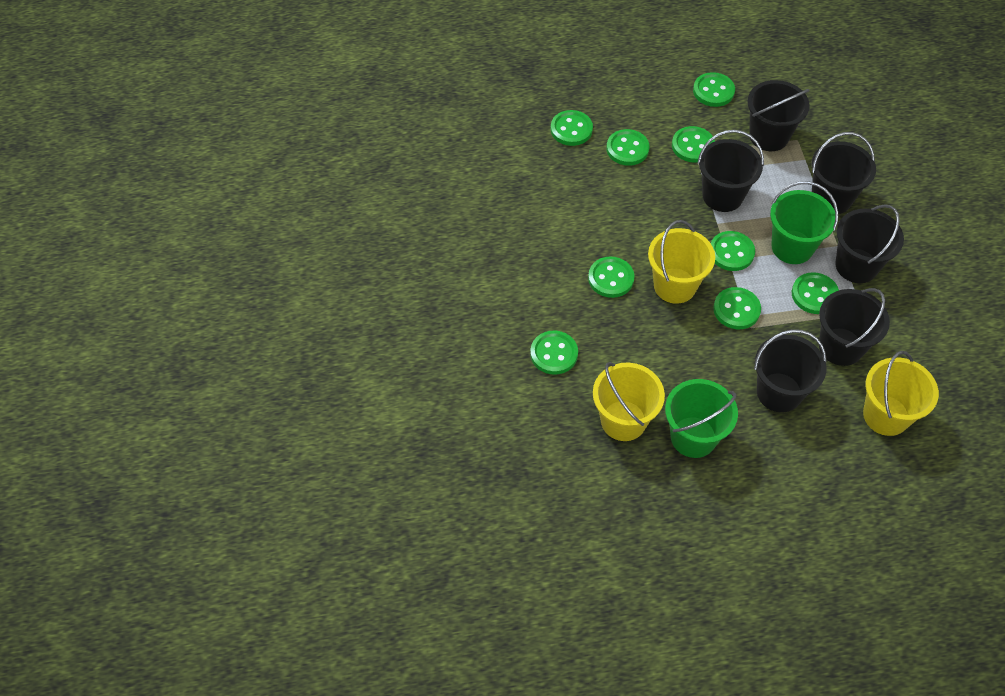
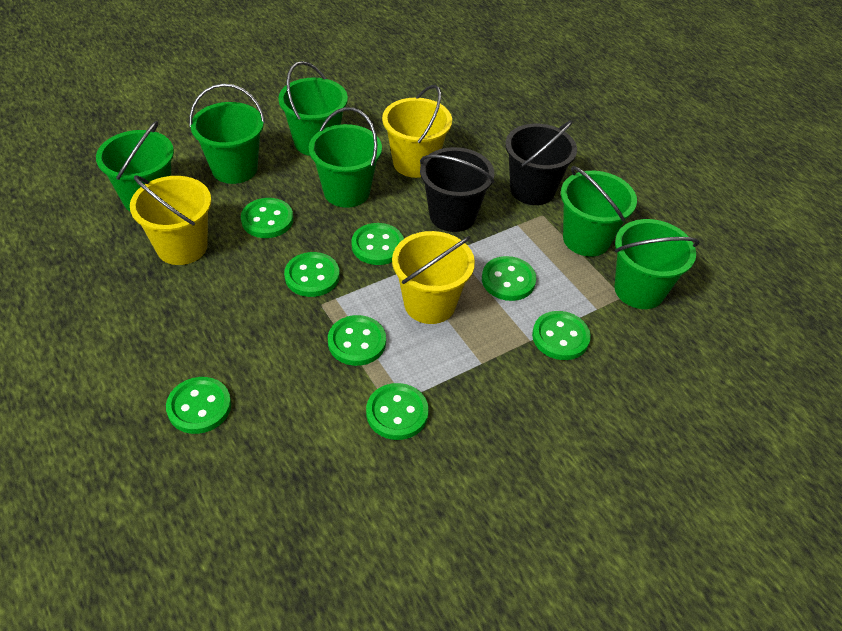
black bucket: 6 -> 2
green bucket: 2 -> 6
green button: 9 -> 8

